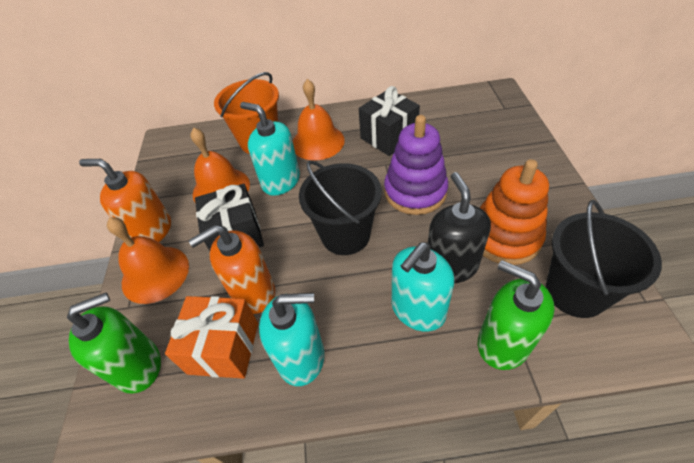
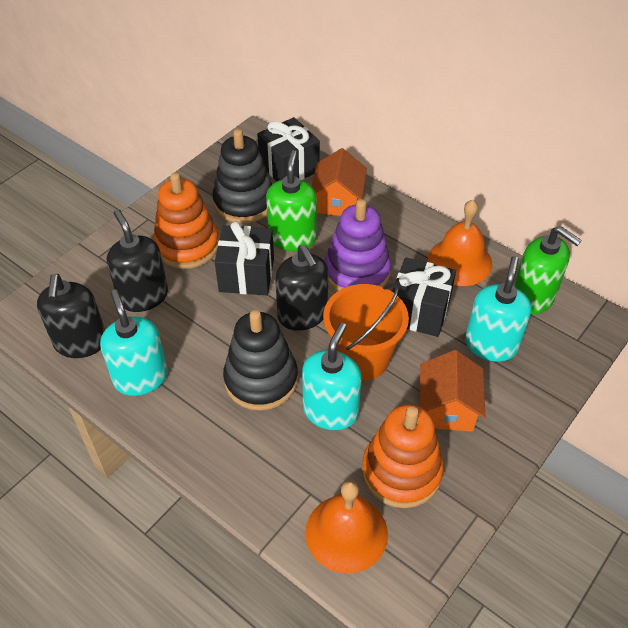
black bucket: 2 -> 0
black gift: 2 -> 3
black soap dispenser: 1 -> 3
black stacking toy: 0 -> 2
orange bell: 3 -> 2
orange gift: 1 -> 0
orange house: 0 -> 2
orange soap dispenser: 2 -> 0
orange stacking toy: 1 -> 2

